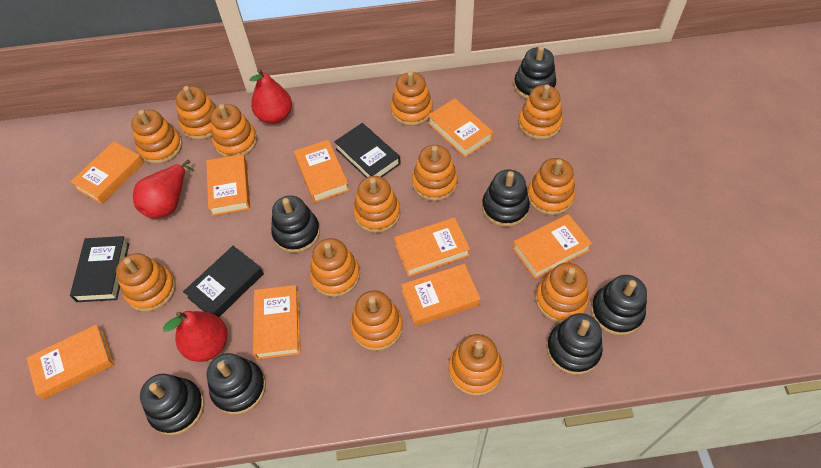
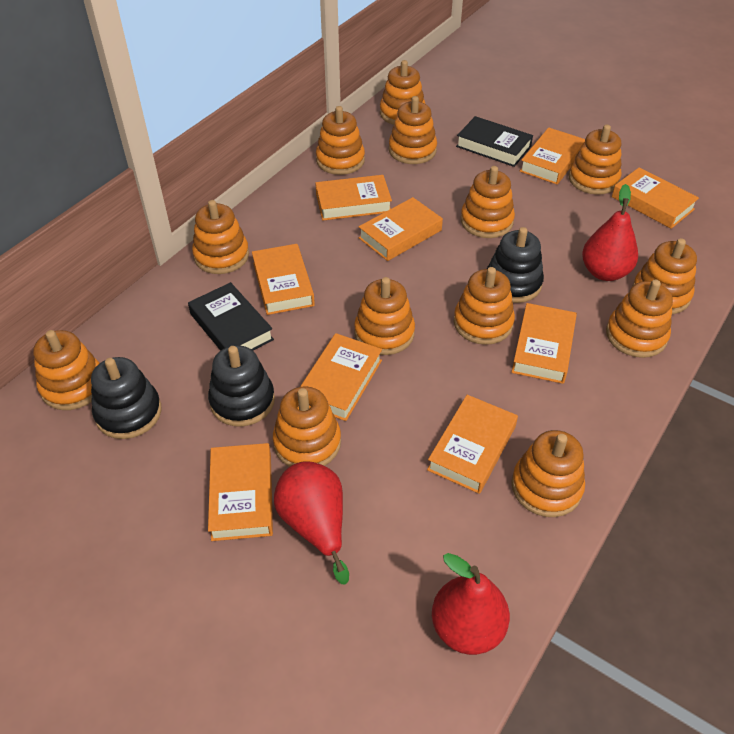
black book: 3 -> 2
black stacking toy: 7 -> 3

